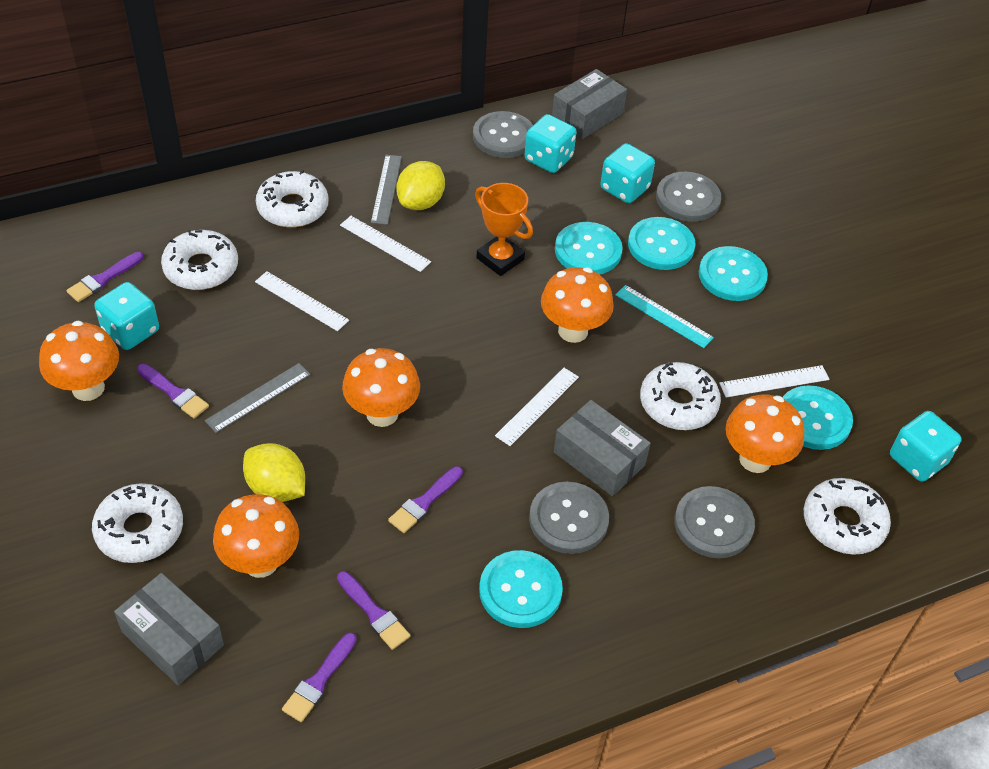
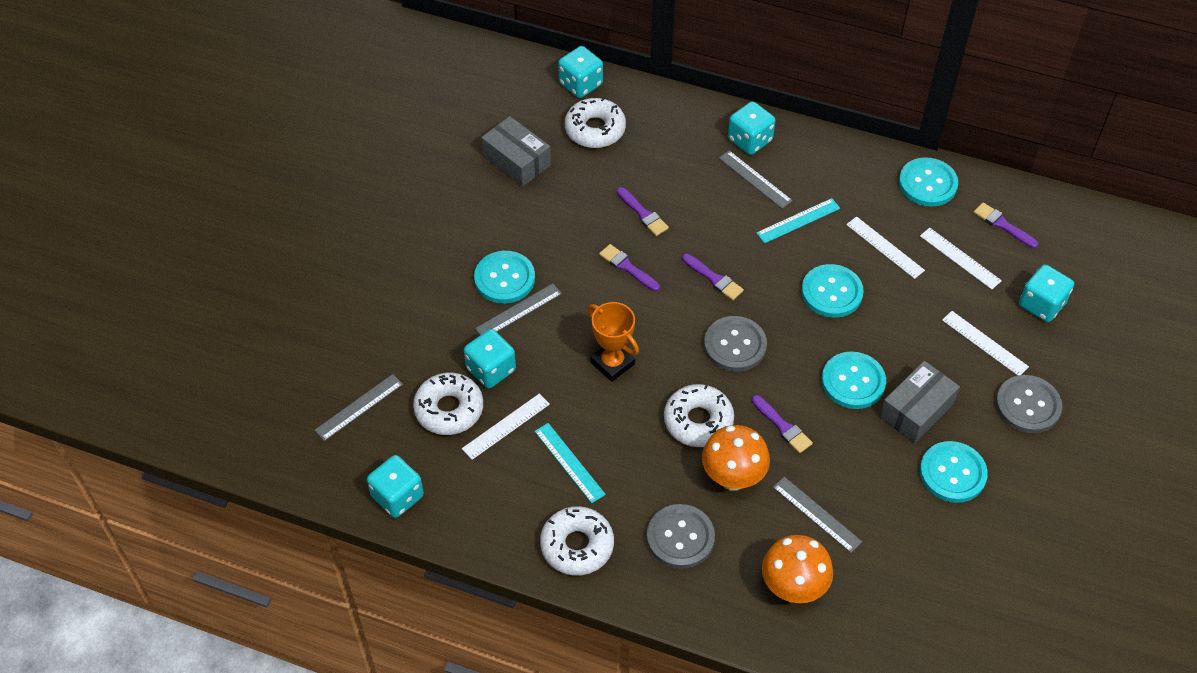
grey box: 3 -> 2
grey button: 4 -> 3
grey ruler: 2 -> 4
orange mushroom: 5 -> 2
turquoise dice: 4 -> 5
turquoise ruler: 1 -> 2
white donut: 5 -> 4
yellow lemon: 2 -> 0

